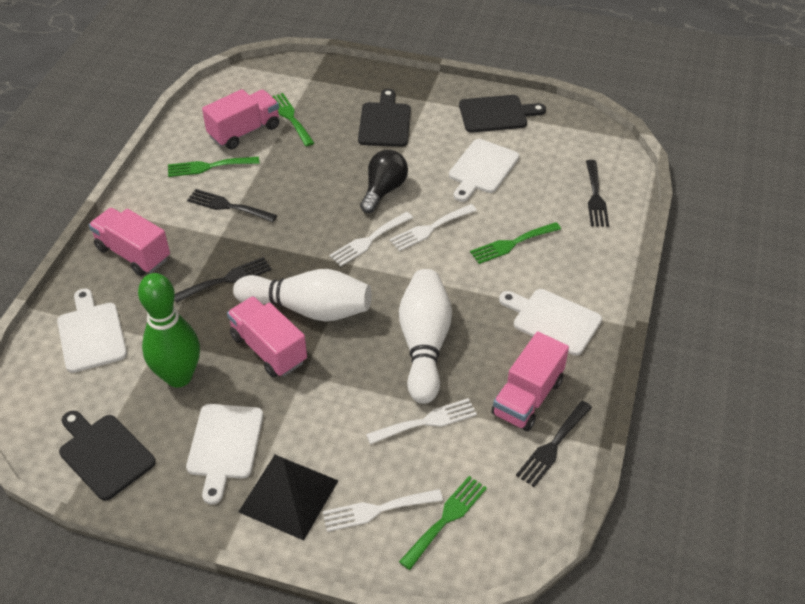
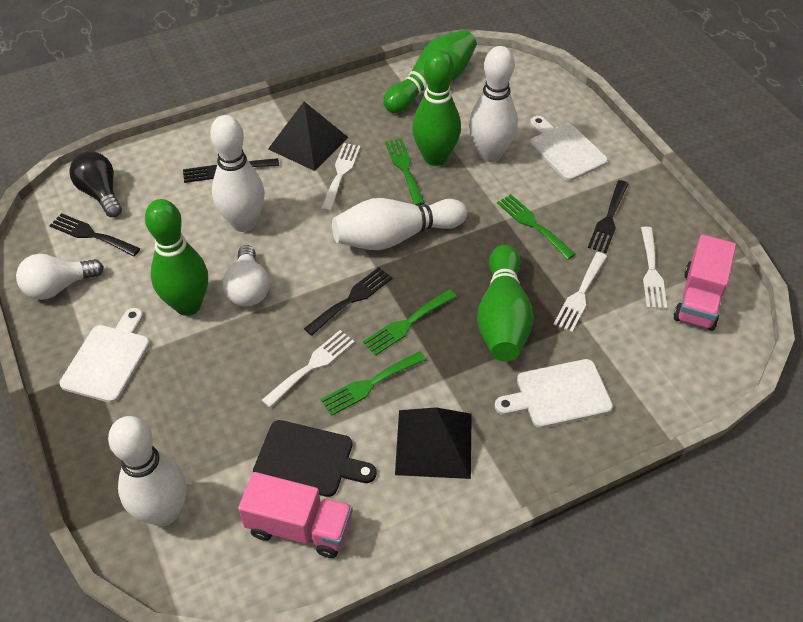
black cutting board: 3 -> 1
black pyramid: 1 -> 2
green bowling pin: 1 -> 4
pink truck: 4 -> 2
white bowling pin: 2 -> 4
white cutting board: 4 -> 3
white light bulb: 0 -> 2

